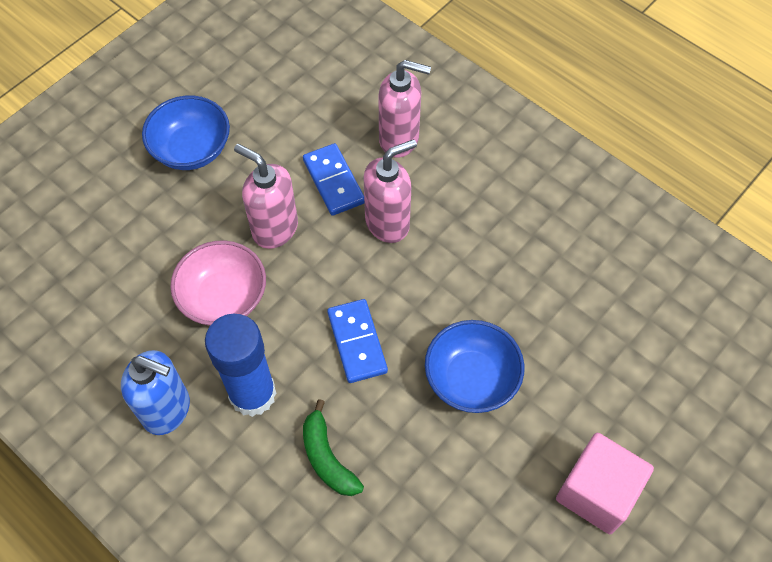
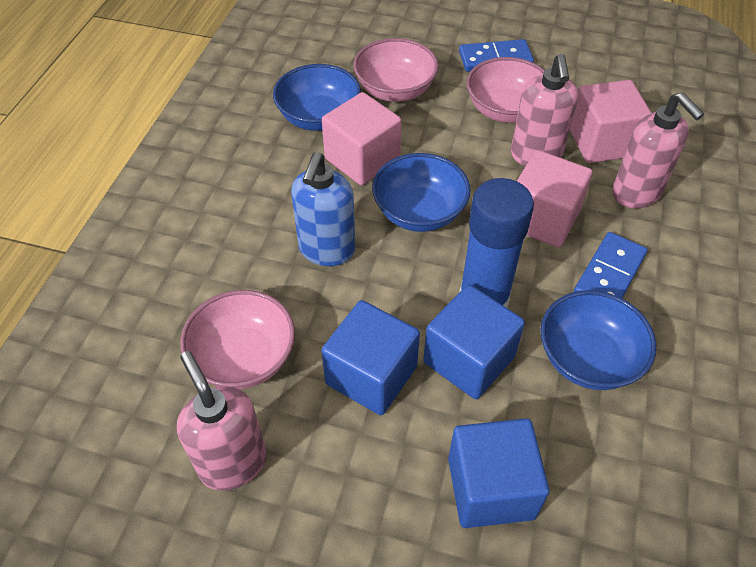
blue bowl: 2 -> 3
blue cube: 0 -> 3
green banana: 1 -> 0
pink bowl: 1 -> 3
pink cube: 1 -> 3

